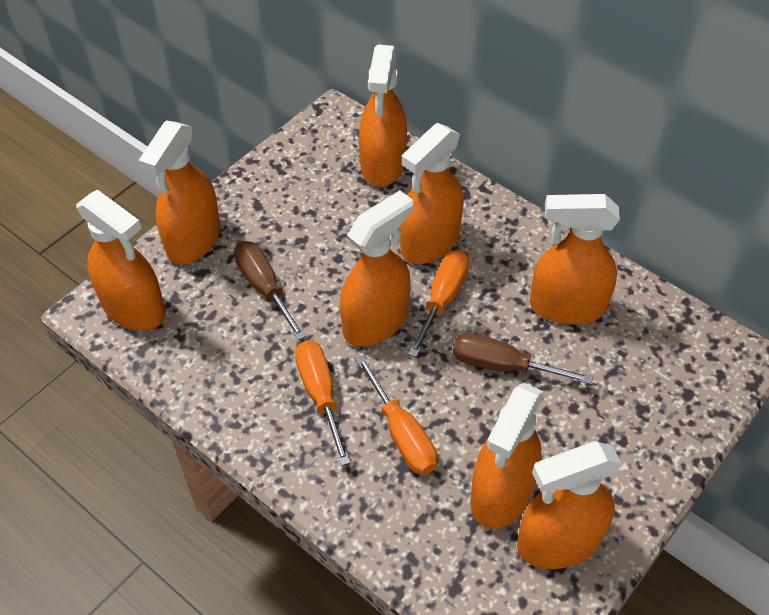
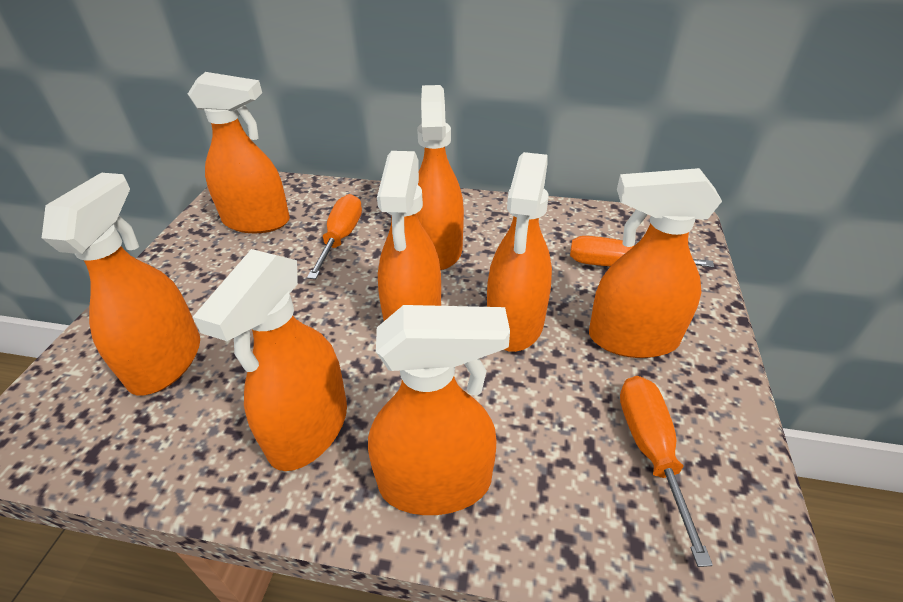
brown screwdriver: 2 -> 0

